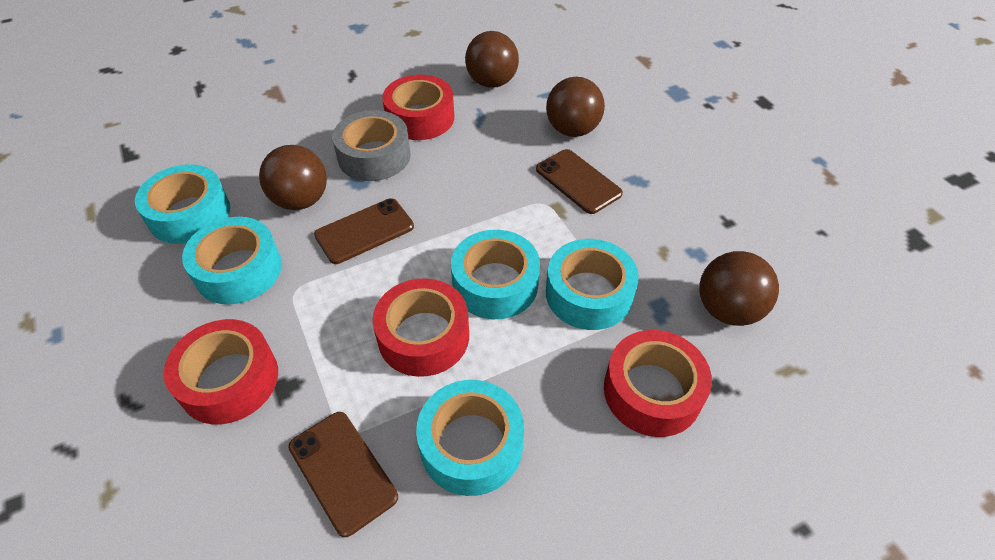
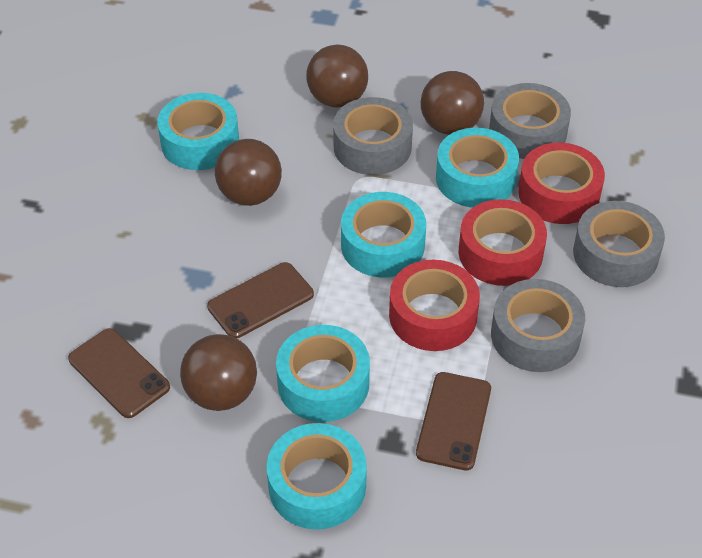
grey tape: 1 -> 4
red tape: 4 -> 3

